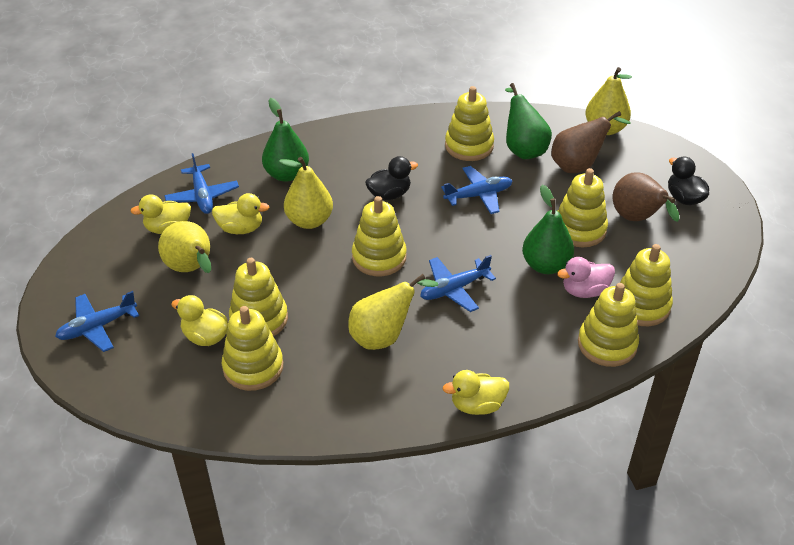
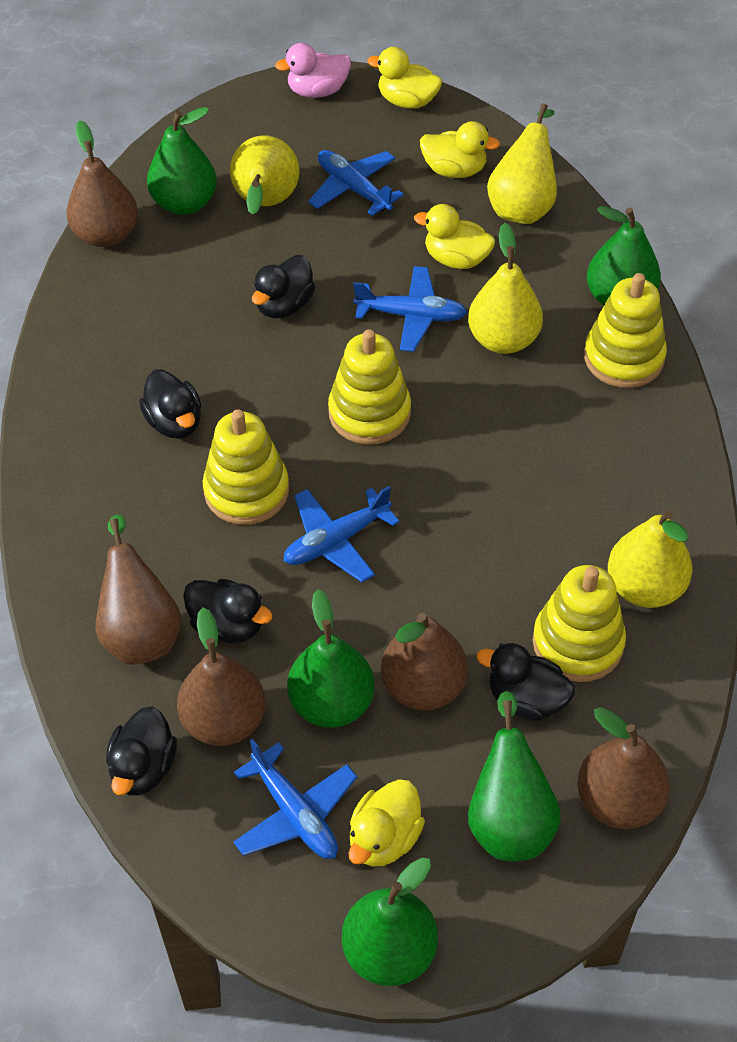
black duck: 2 -> 5
brown pear: 2 -> 5
green pear: 3 -> 5
yellow stacking toy: 7 -> 4

